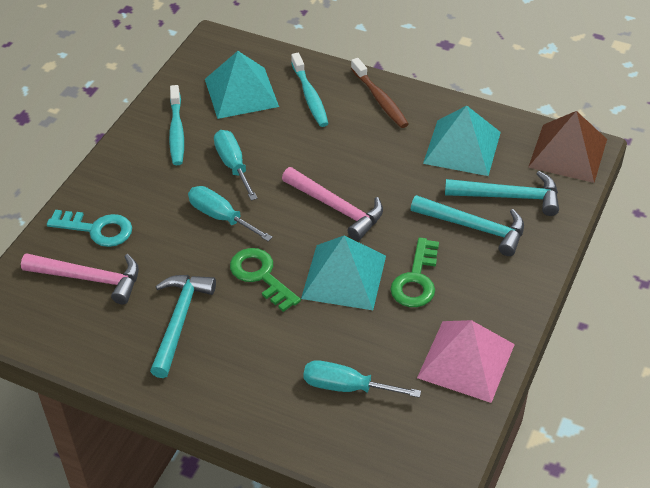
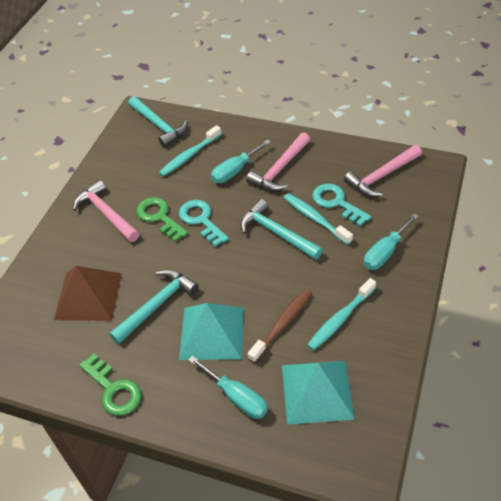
pink hammer: 2 -> 3
pink pyramid: 1 -> 0
turquoise key: 1 -> 2
turquoise pyramid: 3 -> 2
turquoise toothbrush: 2 -> 3

